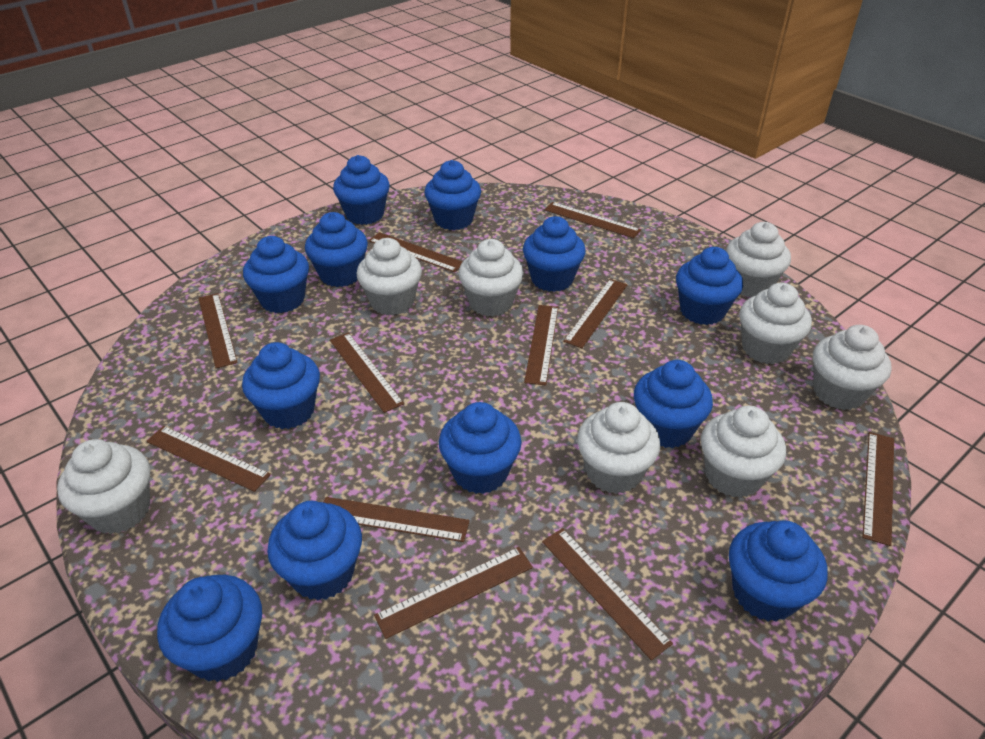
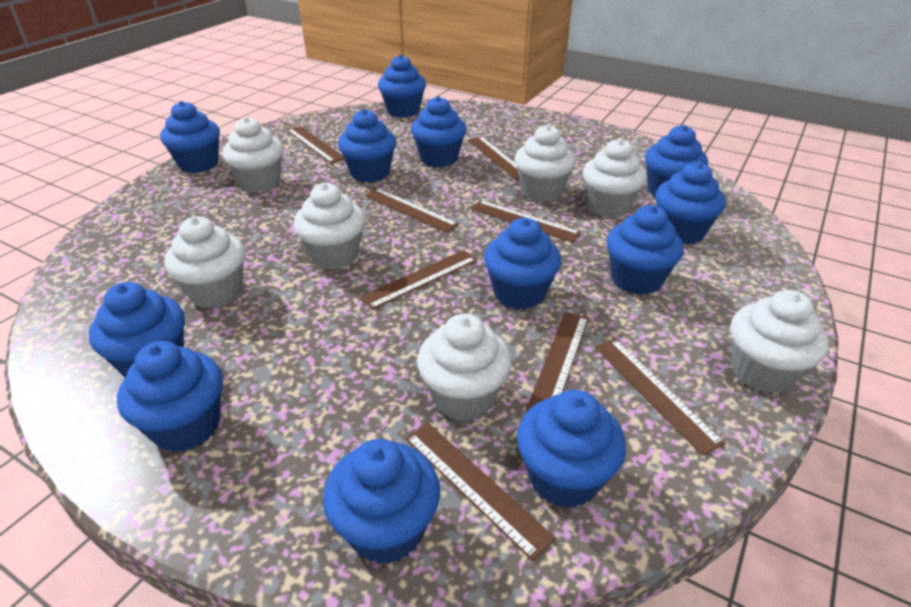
brown ruler: 11 -> 8
white cupcake: 8 -> 7

